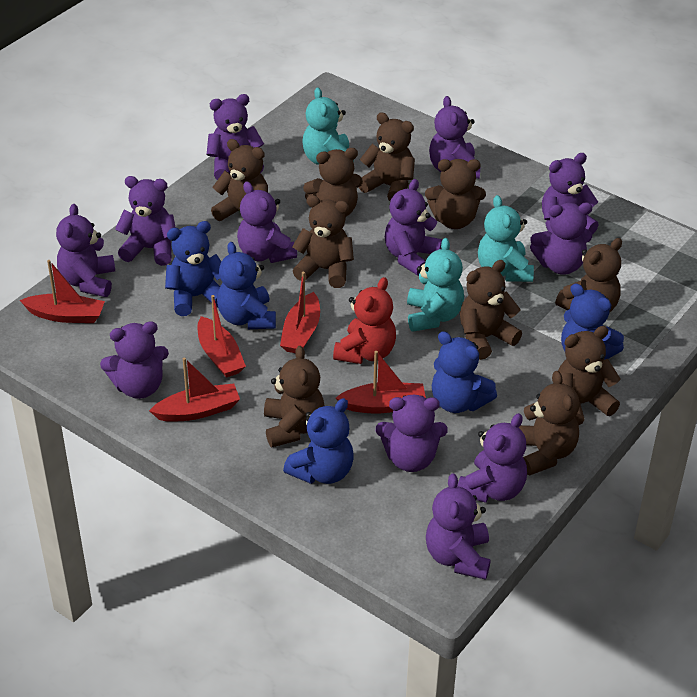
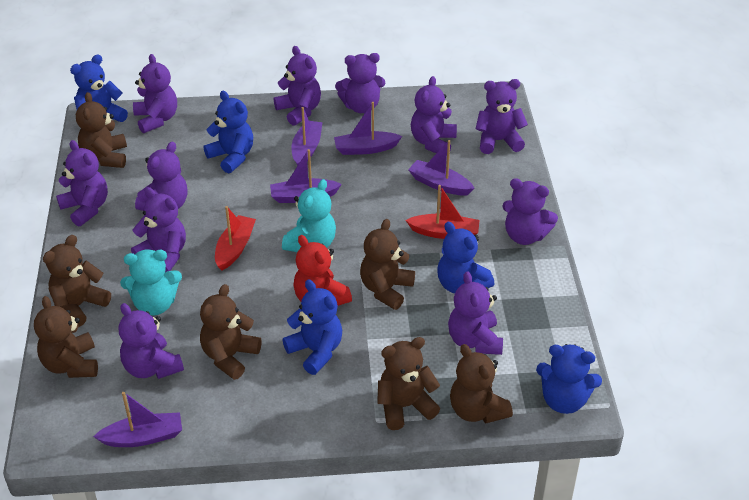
brown teddy bear: 10 -> 7
purple boat: 0 -> 5
purple teddy bear: 12 -> 11
red boat: 5 -> 2
turquoise teddy bear: 3 -> 2

